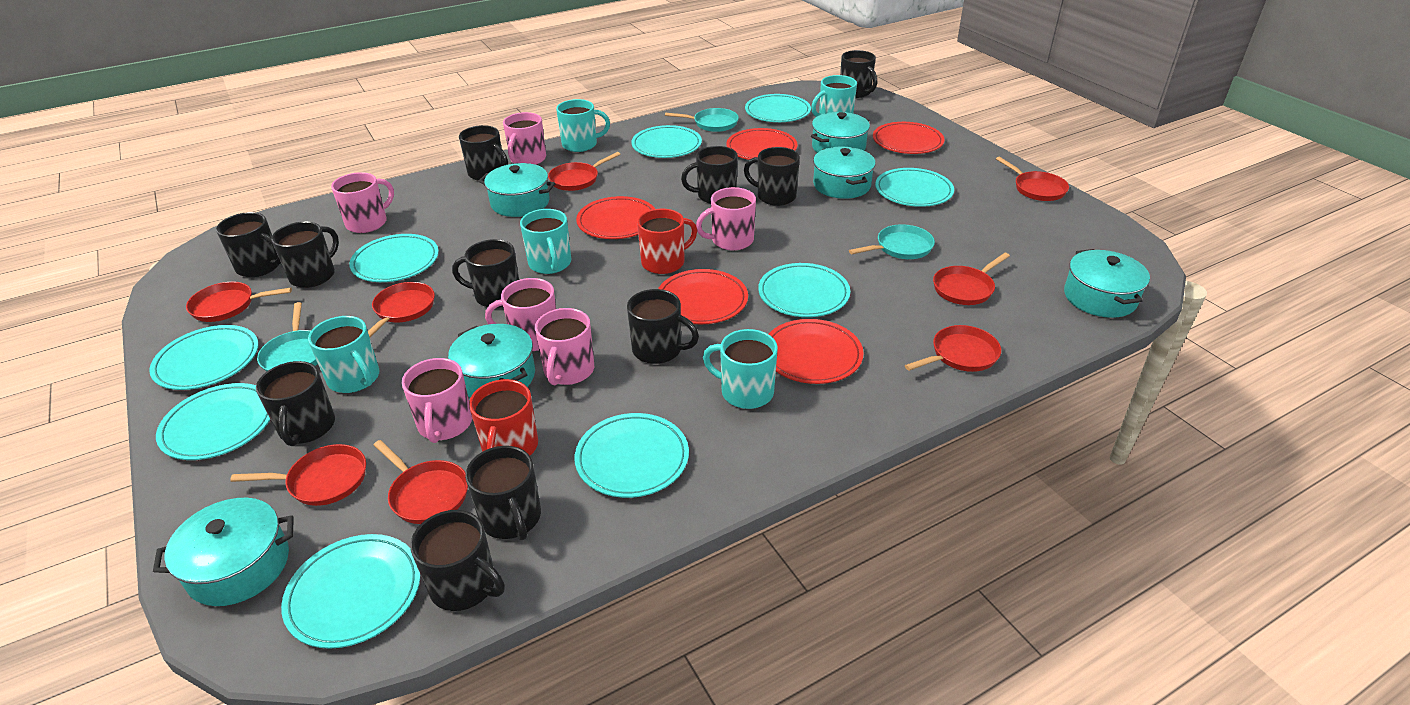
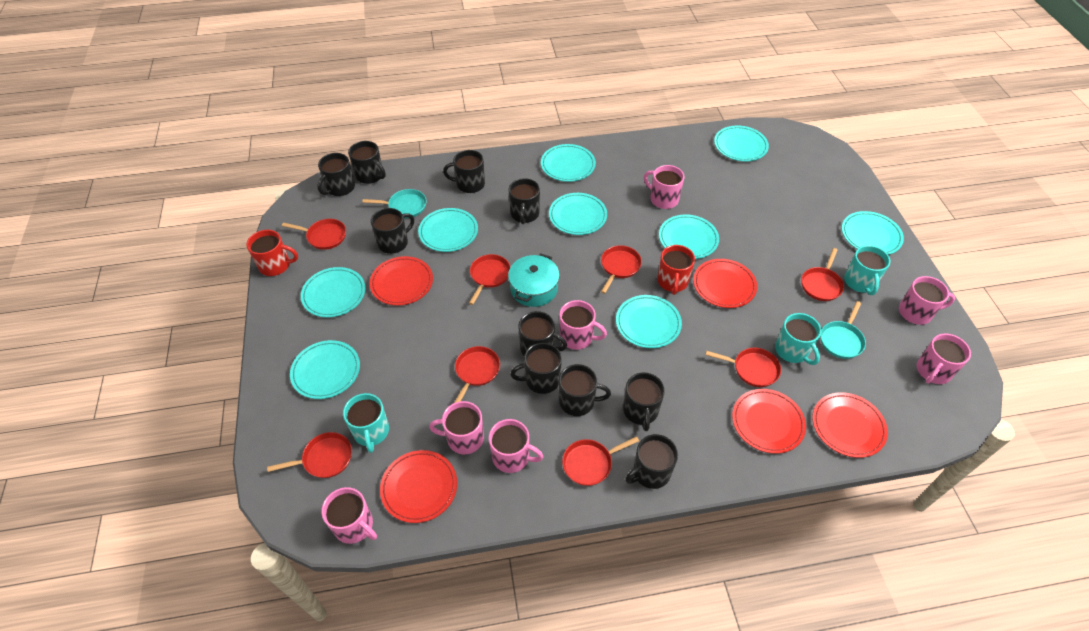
black mug: 11 -> 10
pink mug: 6 -> 7
turquoise mug: 5 -> 3
turquoise pan: 3 -> 2
turquoise pot: 6 -> 1

